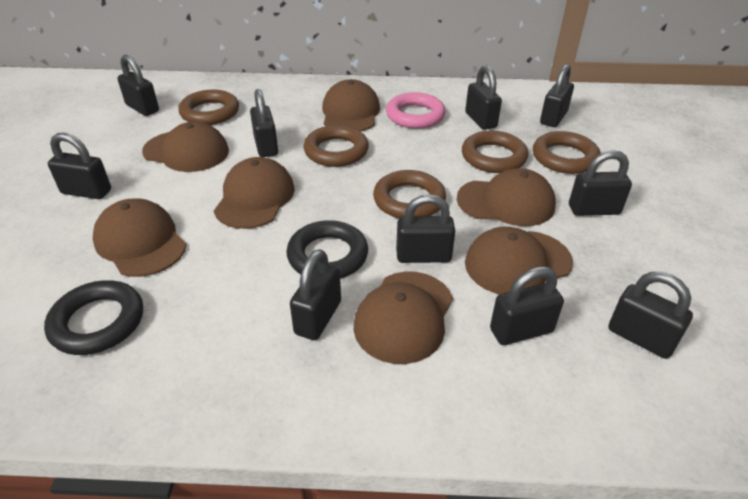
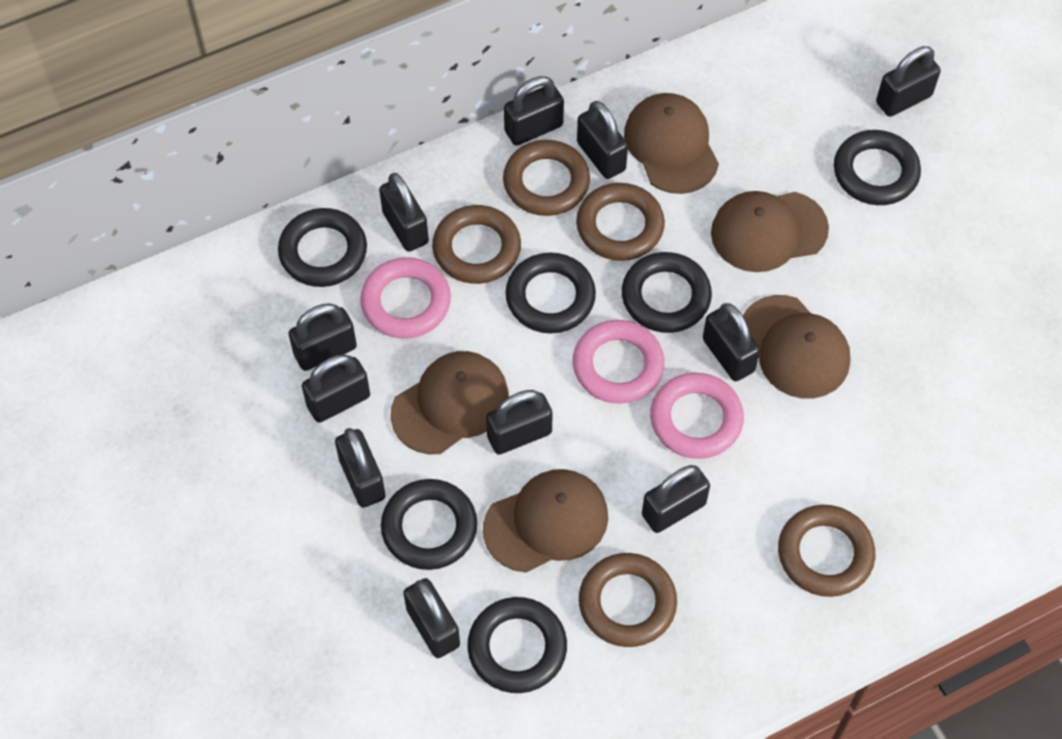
black padlock: 10 -> 11
black ring: 2 -> 6
brown cap: 7 -> 5
pink ring: 1 -> 3

